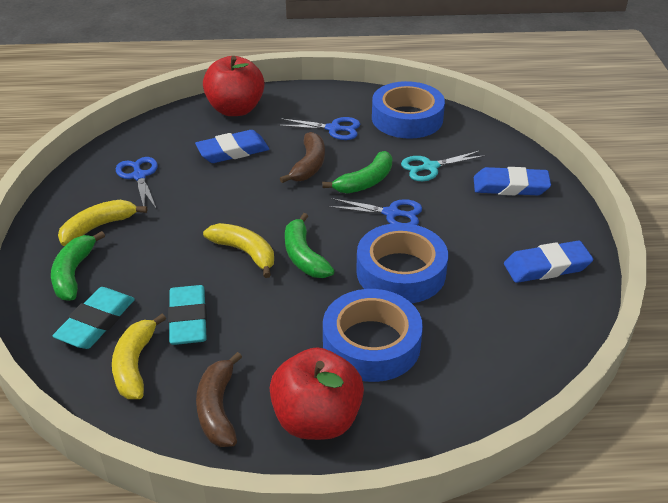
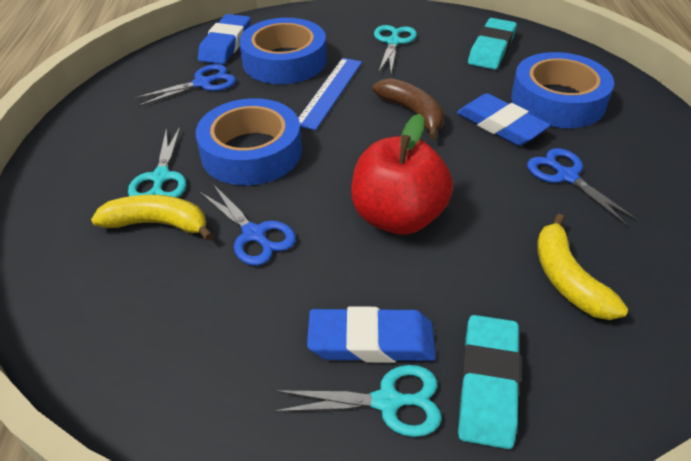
blue ruler: 0 -> 1
brown banana: 2 -> 1
green banana: 3 -> 0
red apple: 2 -> 1
turquoise scissors: 1 -> 3
yellow banana: 3 -> 2

